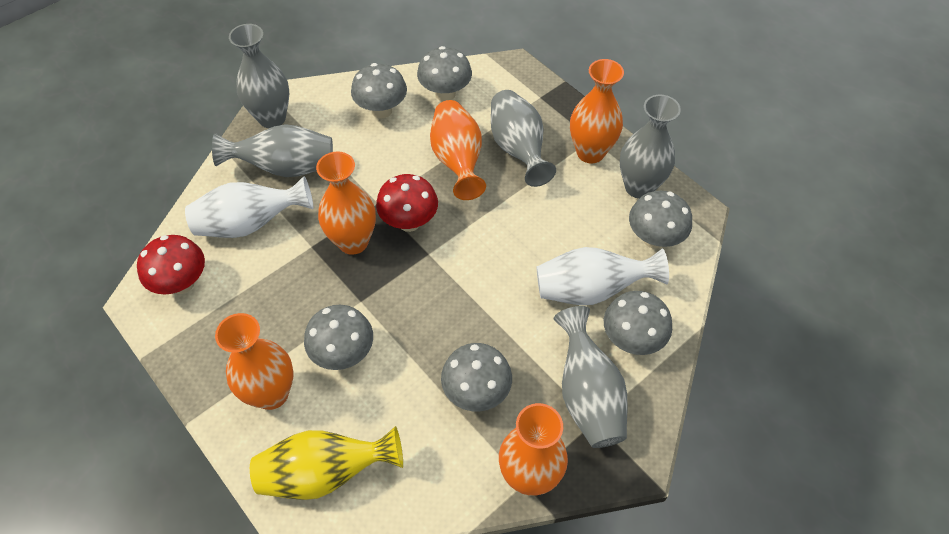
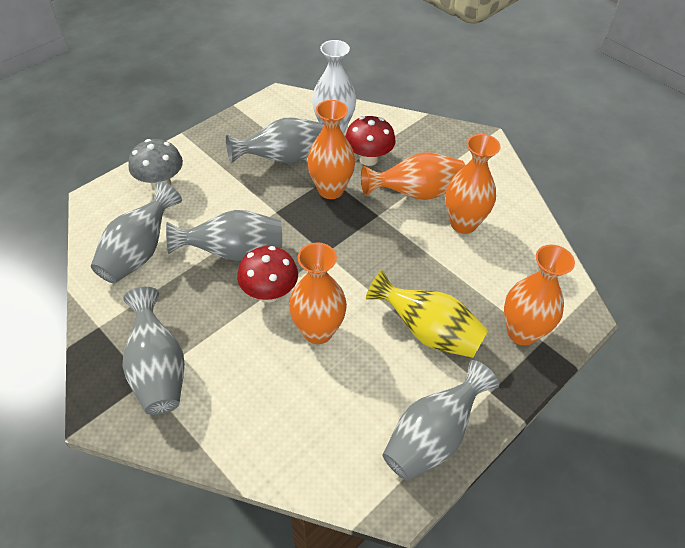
grey mushroom: 6 -> 1
white vase: 2 -> 1

